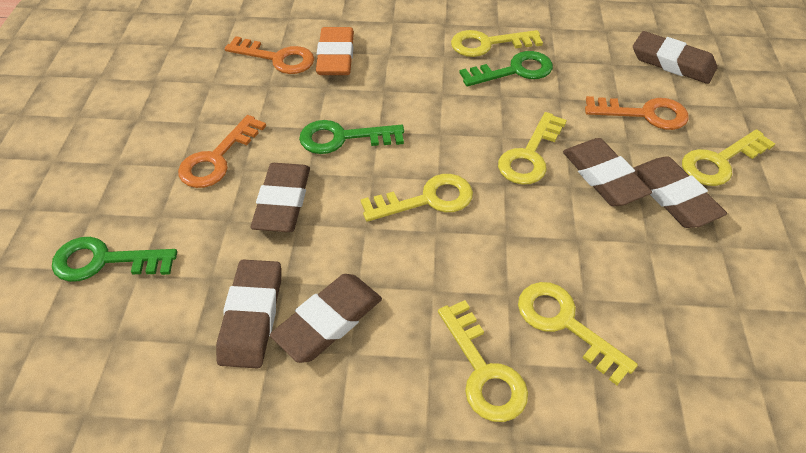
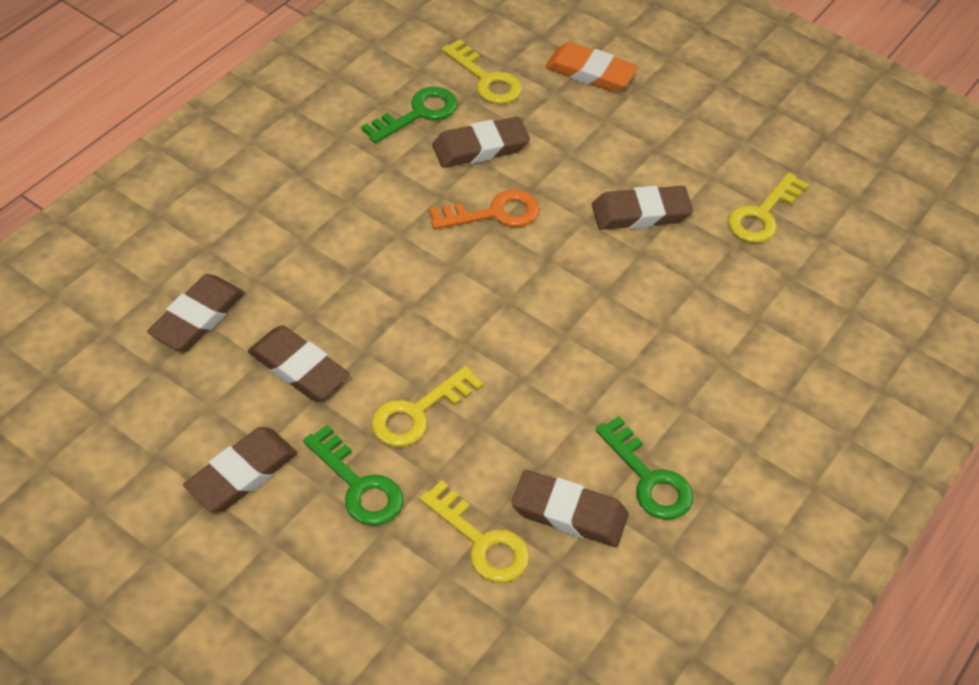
orange key: 3 -> 1
yellow key: 6 -> 4

